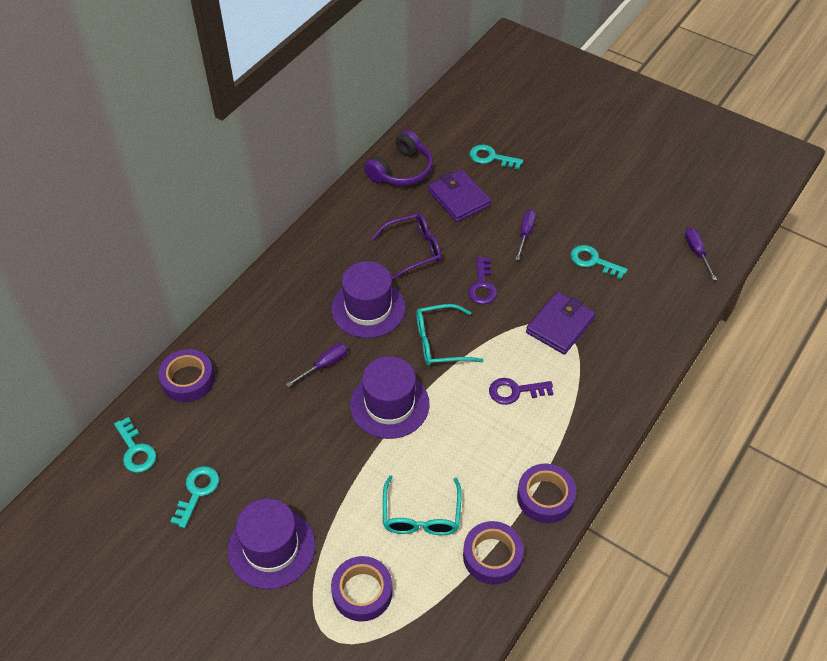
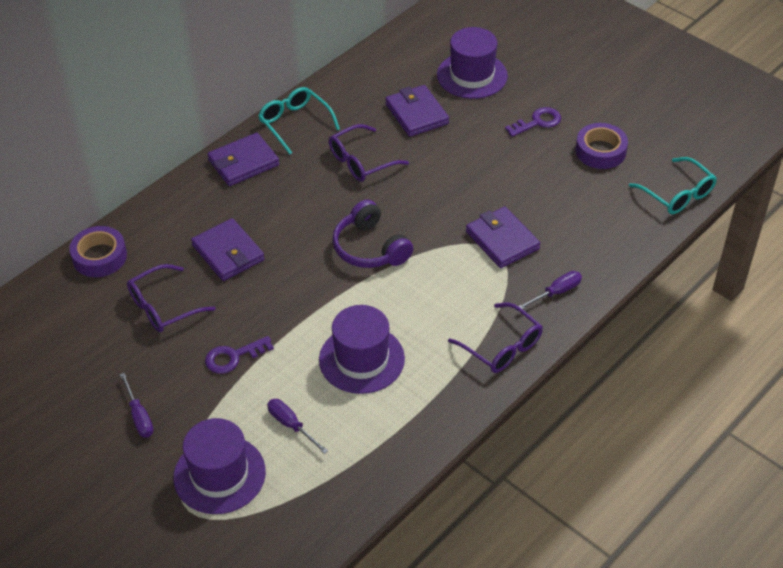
purple glasses: 1 -> 3
purple tape: 4 -> 2
purple wallet: 2 -> 4
turquoise key: 4 -> 0

